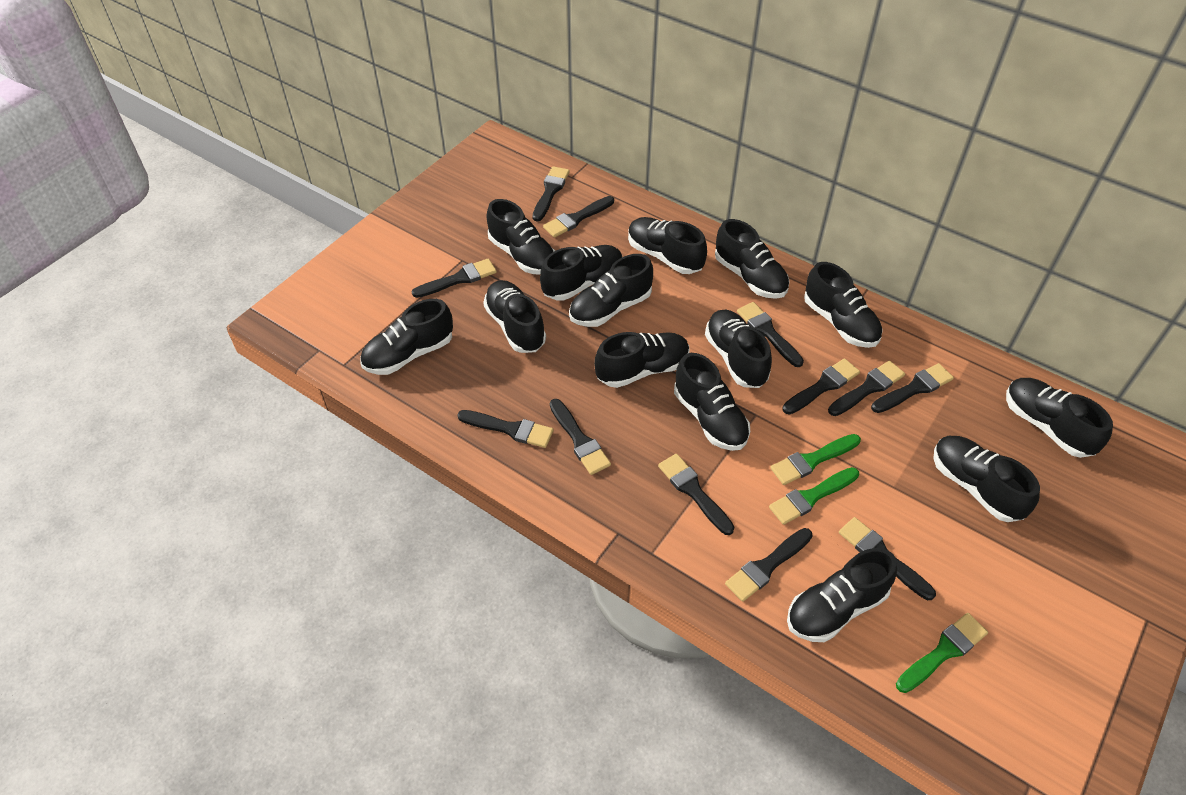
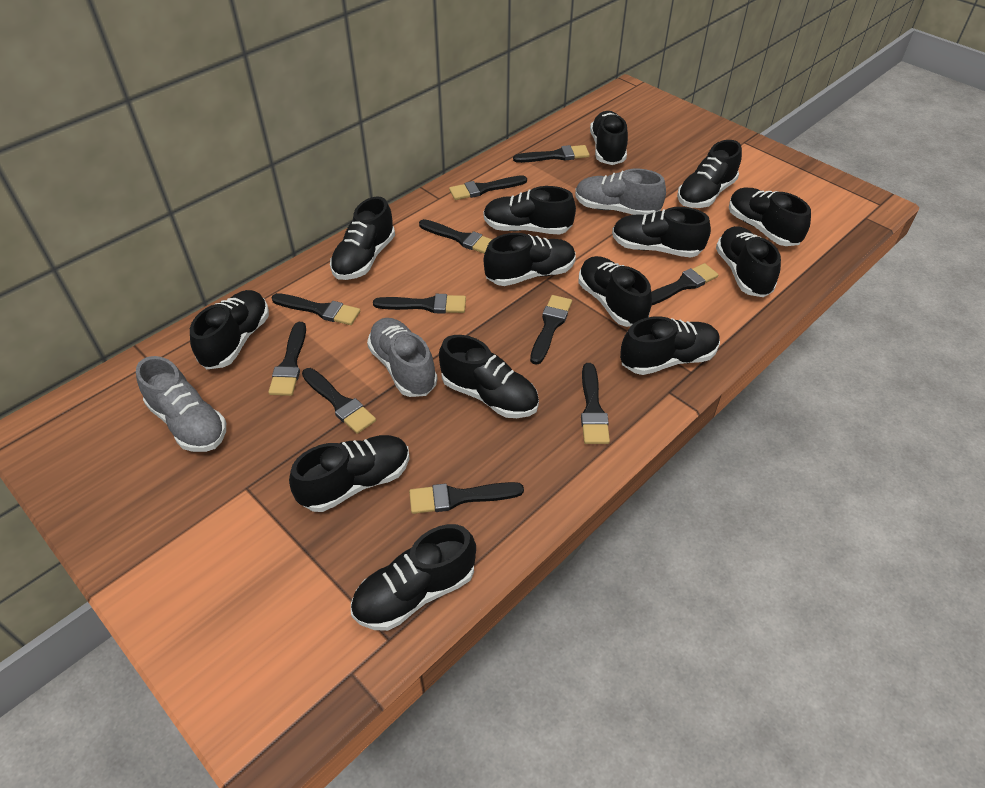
black brush: 12 -> 11
green brush: 3 -> 0
grey shoe: 0 -> 3

